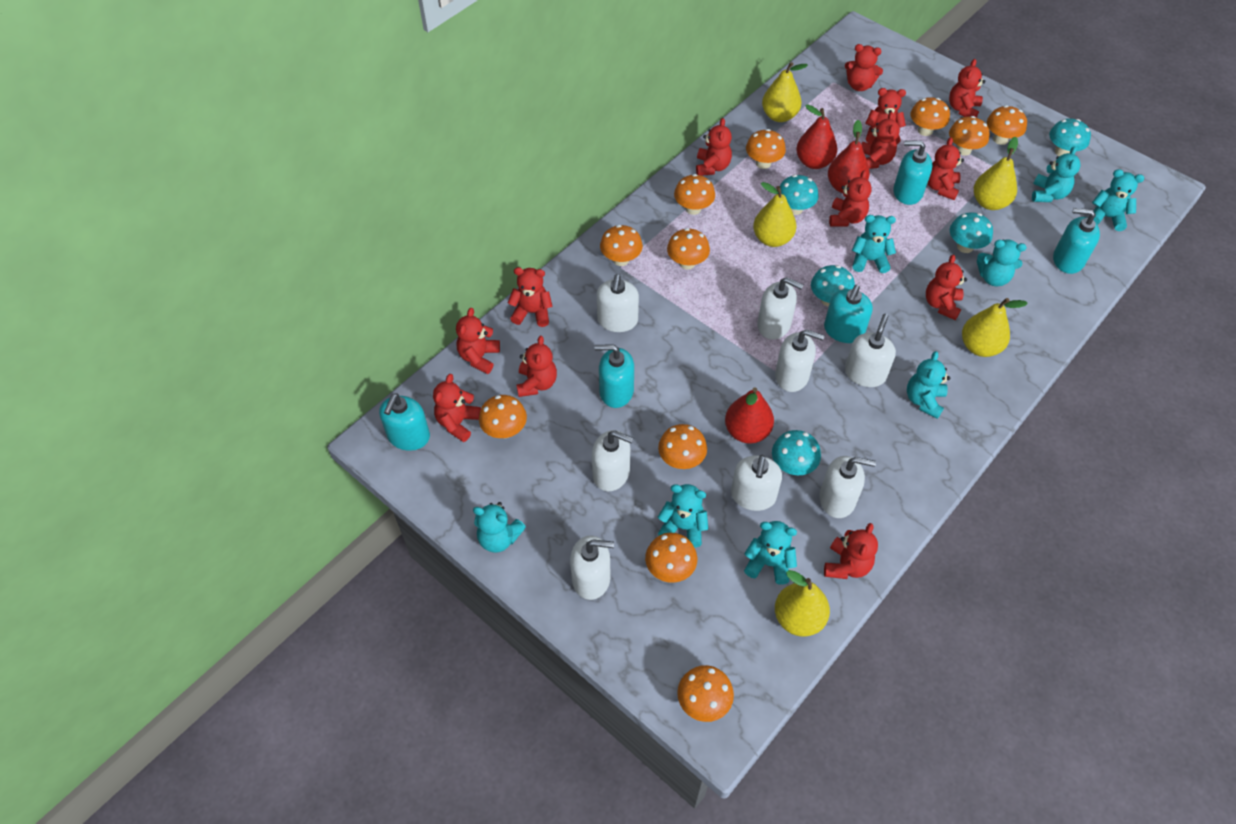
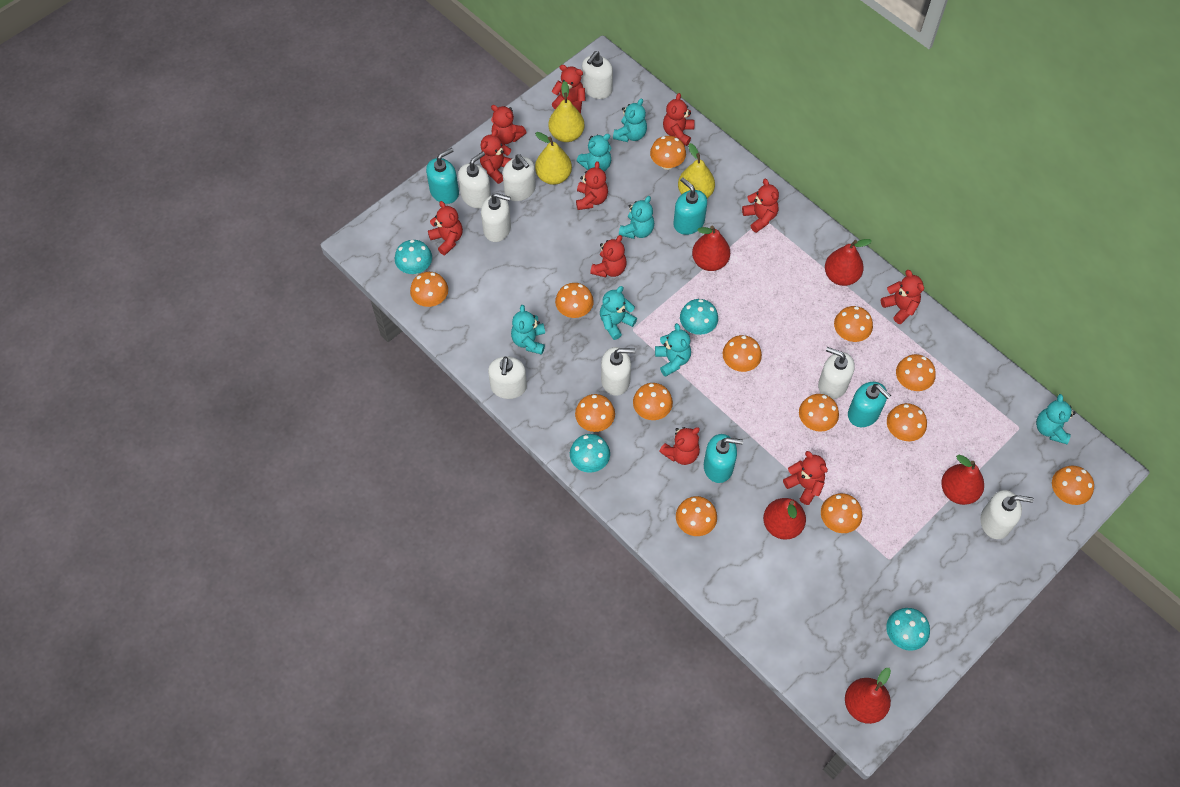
orange mushroom: 11 -> 13
red pear: 3 -> 5
red teddy bear: 13 -> 11
turquoise mushroom: 5 -> 4
turquoise soap dispenser: 5 -> 4
turquoise teddy bear: 8 -> 7
yellow pear: 5 -> 3

